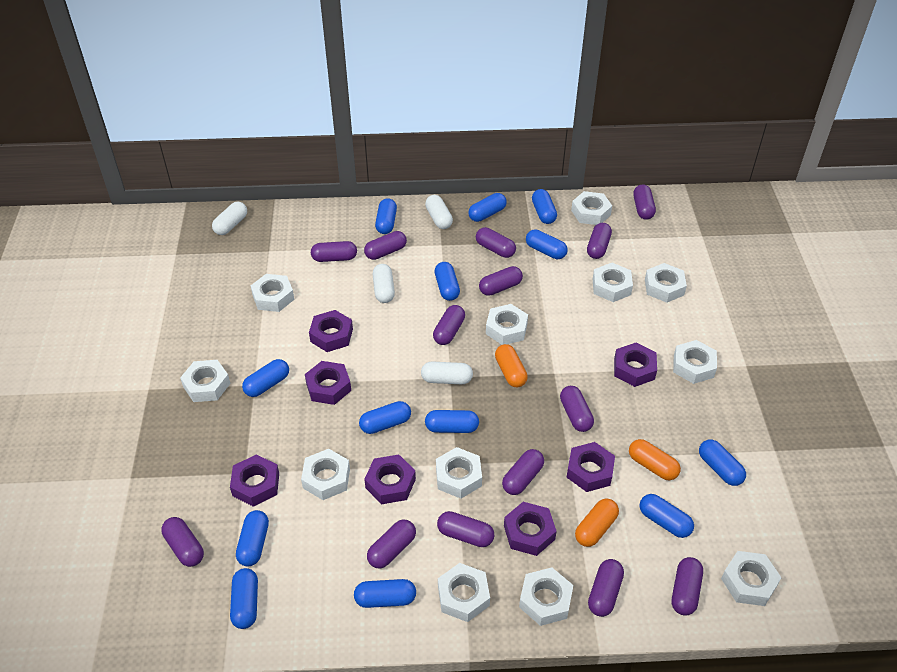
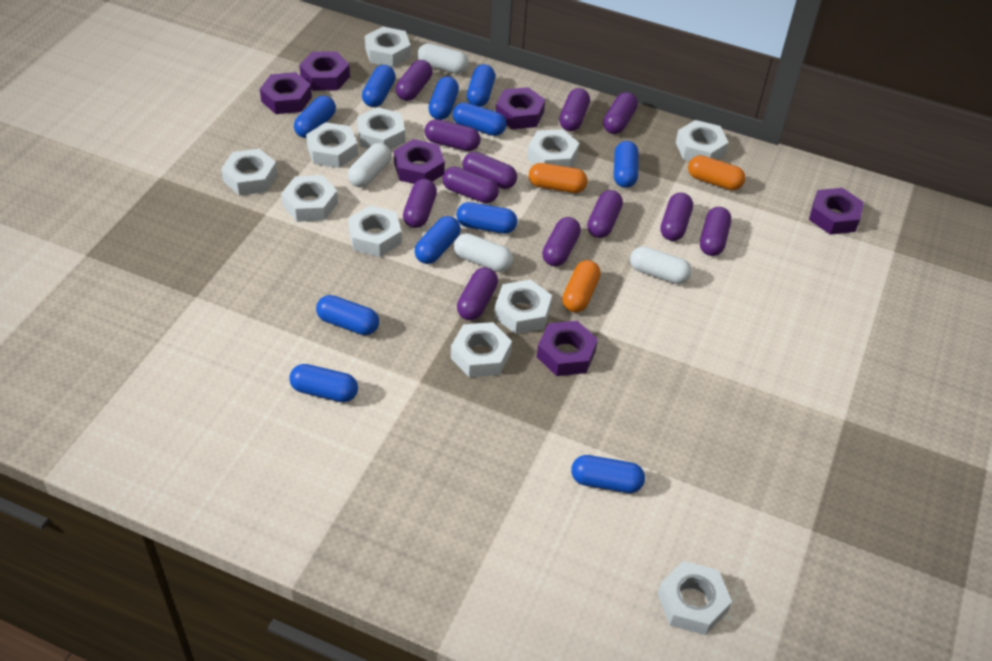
blue capsule: 13 -> 11
purple capsule: 14 -> 12
purple nut: 7 -> 6
white nut: 12 -> 11

